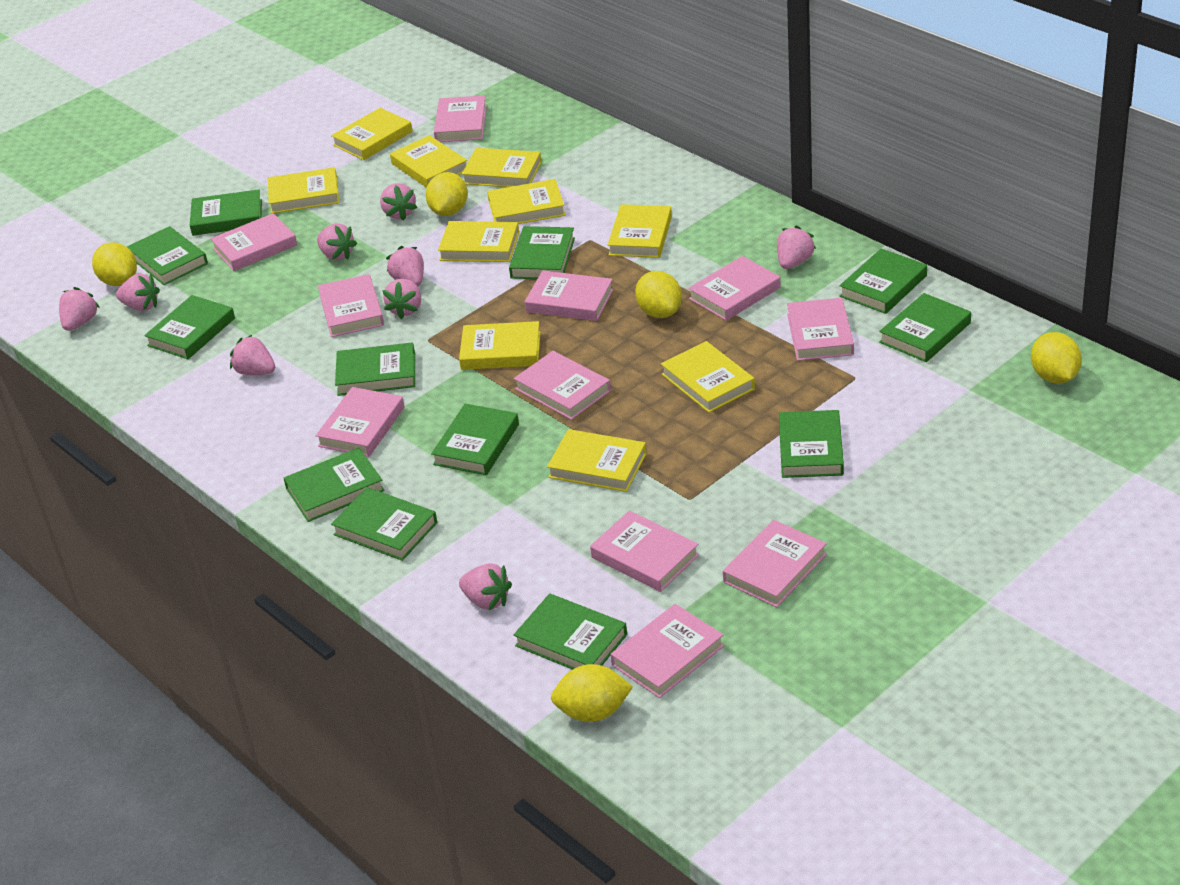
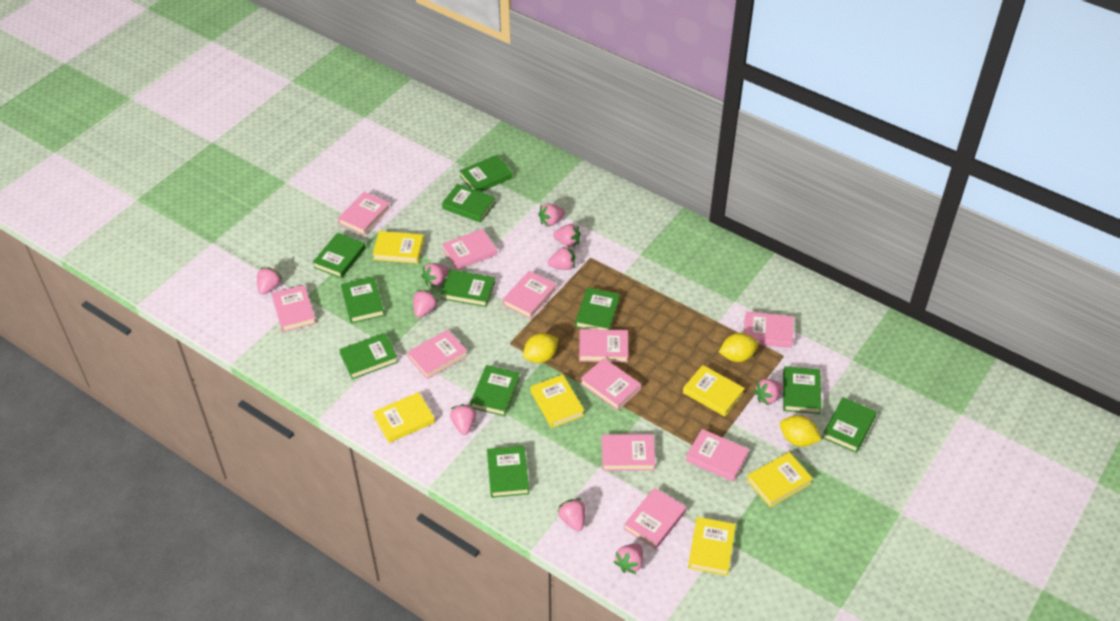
green book: 12 -> 11
pink strawberry: 9 -> 10
yellow book: 10 -> 6
yellow lemon: 5 -> 3

